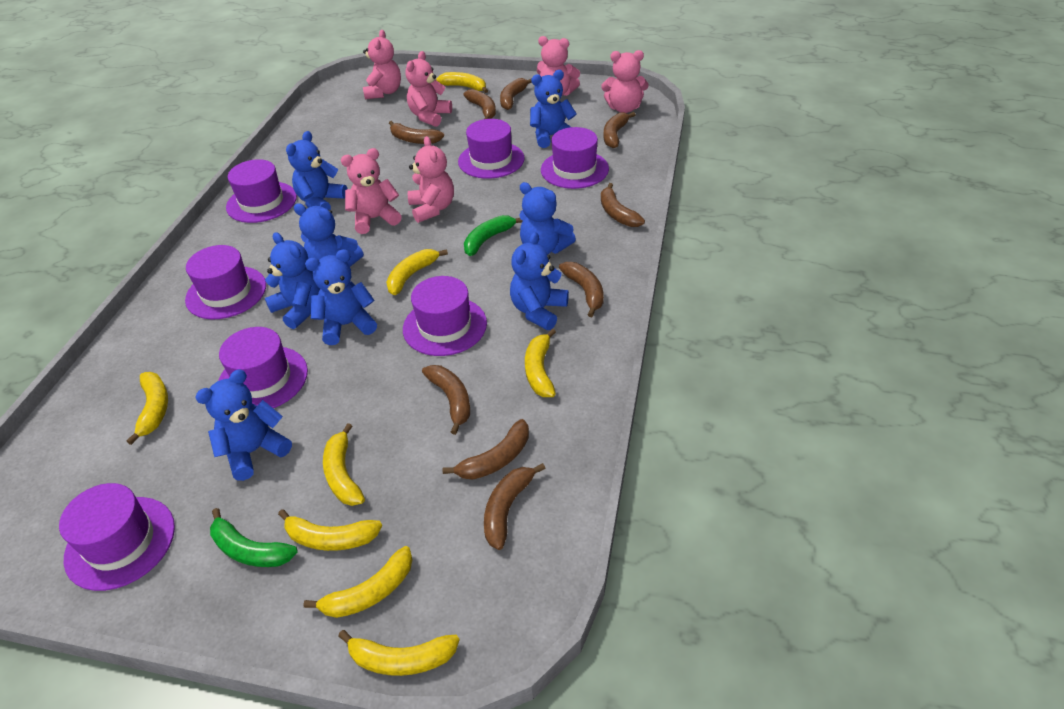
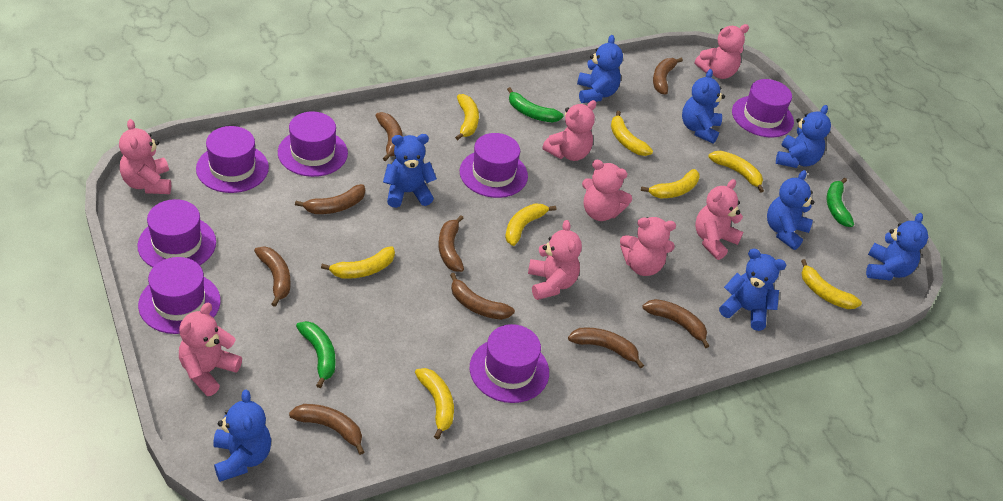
green banana: 2 -> 3
pink teddy bear: 6 -> 8

